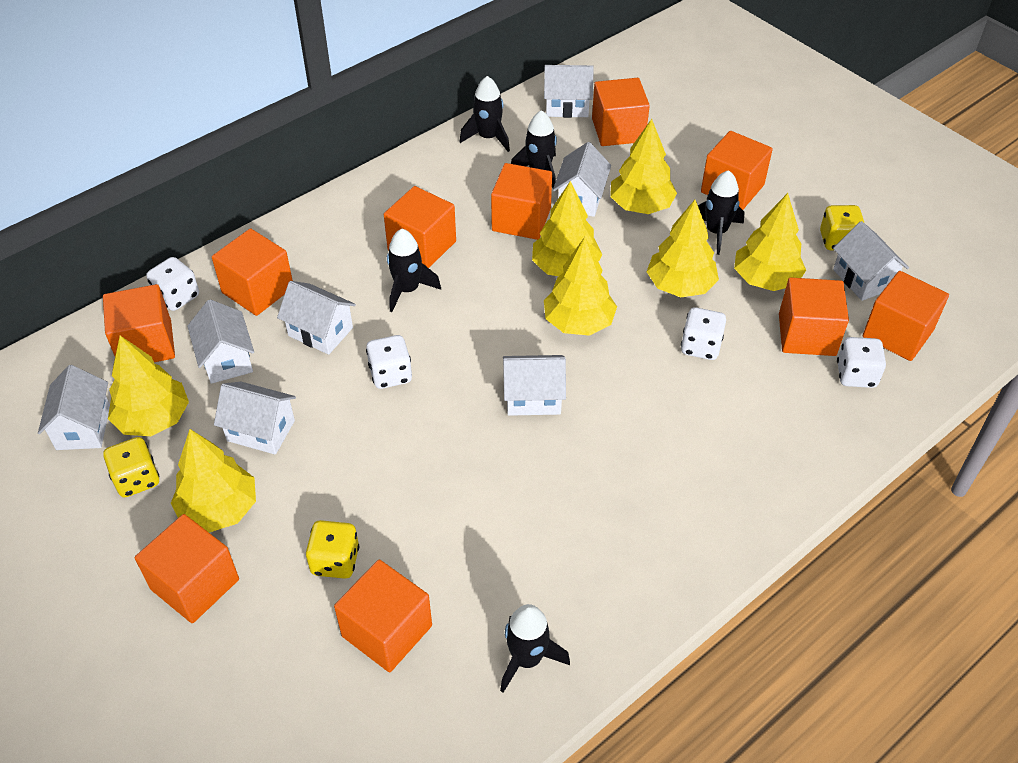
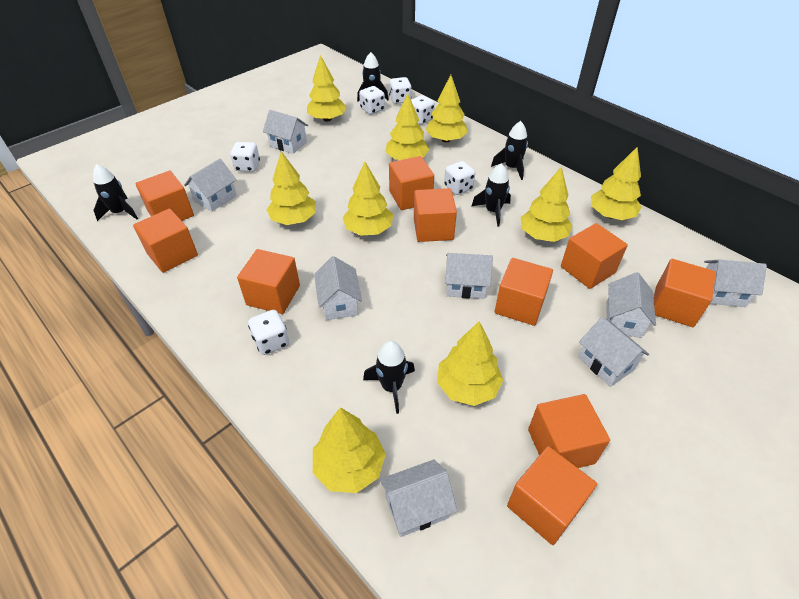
white dice: 4 -> 6
yellow dice: 3 -> 0
yellow tree: 7 -> 9

